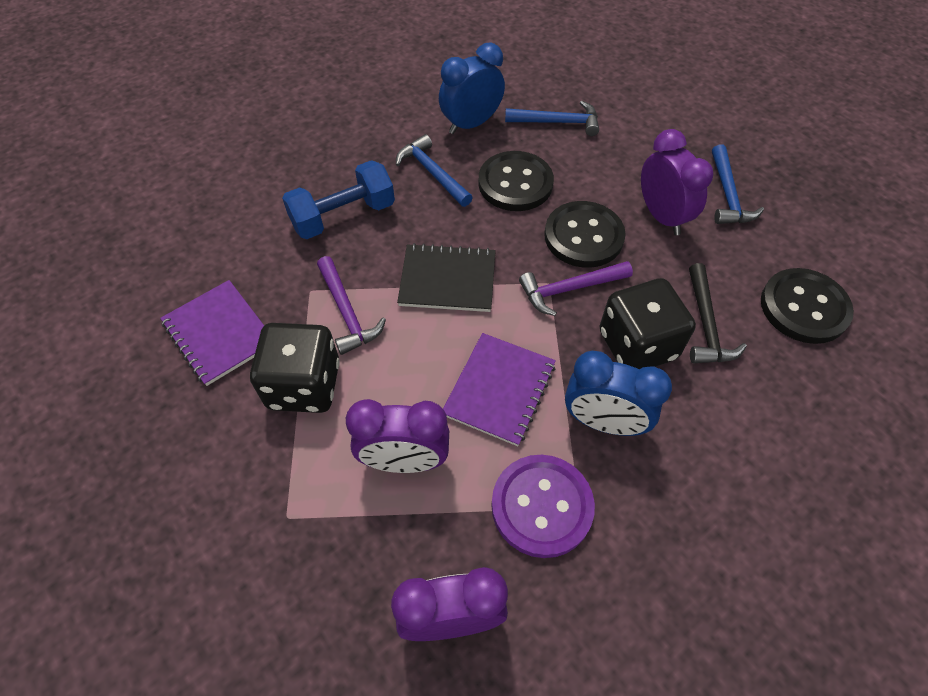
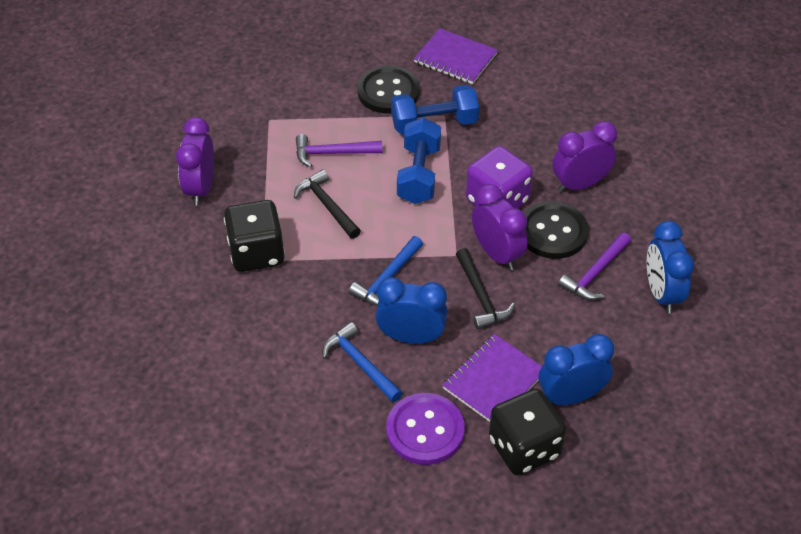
black button: 3 -> 2
black hammer: 1 -> 2
black notebook: 1 -> 0
blue clock: 2 -> 3
blue dumbbell: 1 -> 2
blue hammer: 3 -> 2
purple dice: 0 -> 1

